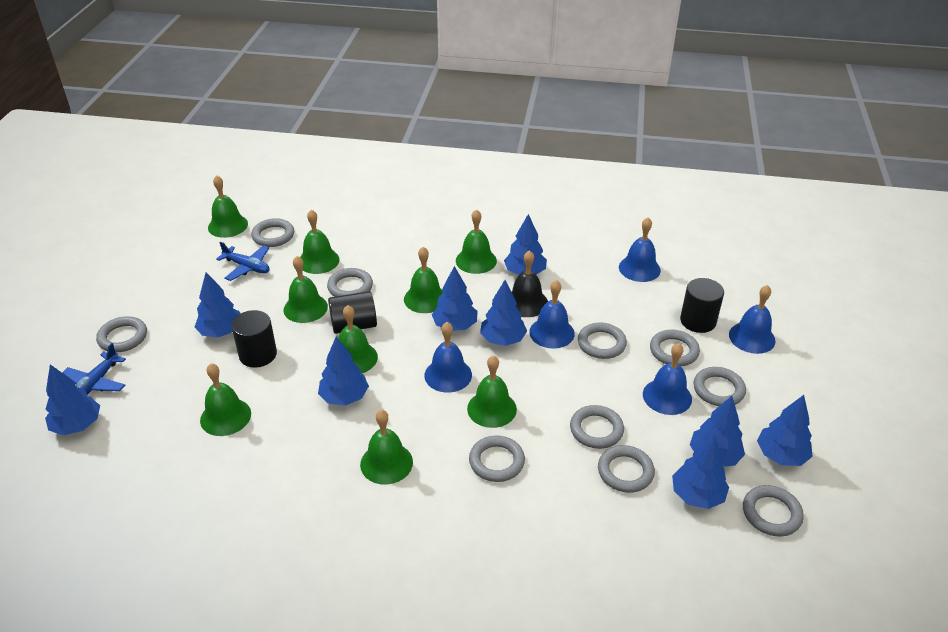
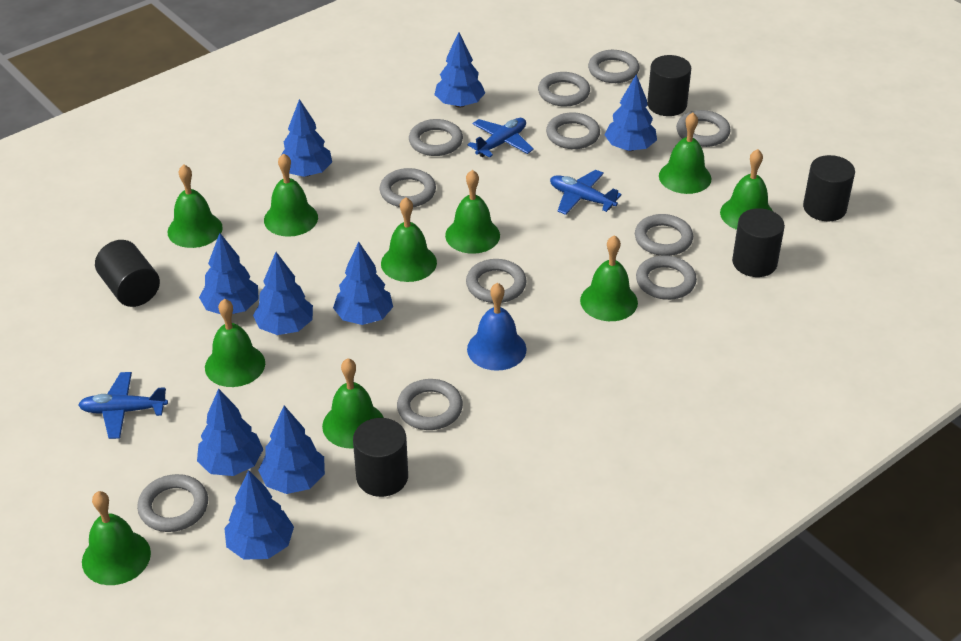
black bell: 1 -> 0
black cylinder: 3 -> 5
blue bell: 5 -> 1
blue plane: 2 -> 3
green bell: 9 -> 10
grey ring: 10 -> 11

